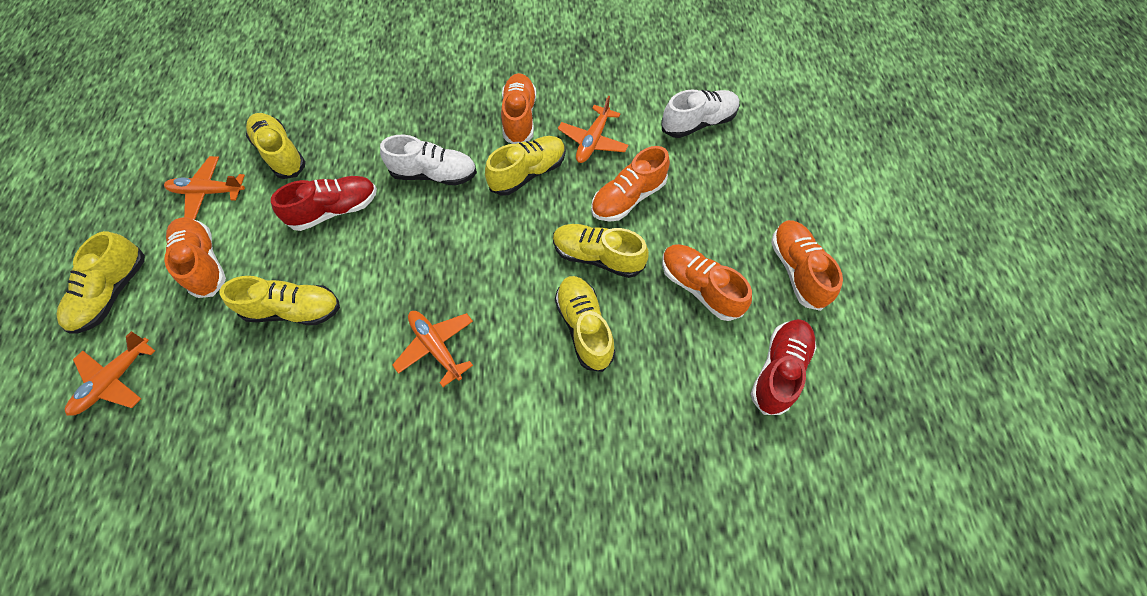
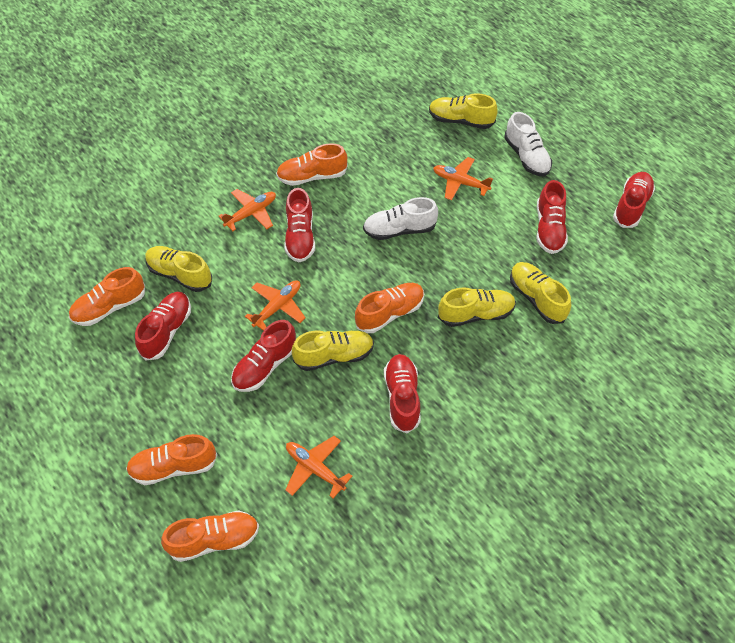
red shoe: 2 -> 6
yellow shoe: 6 -> 5

